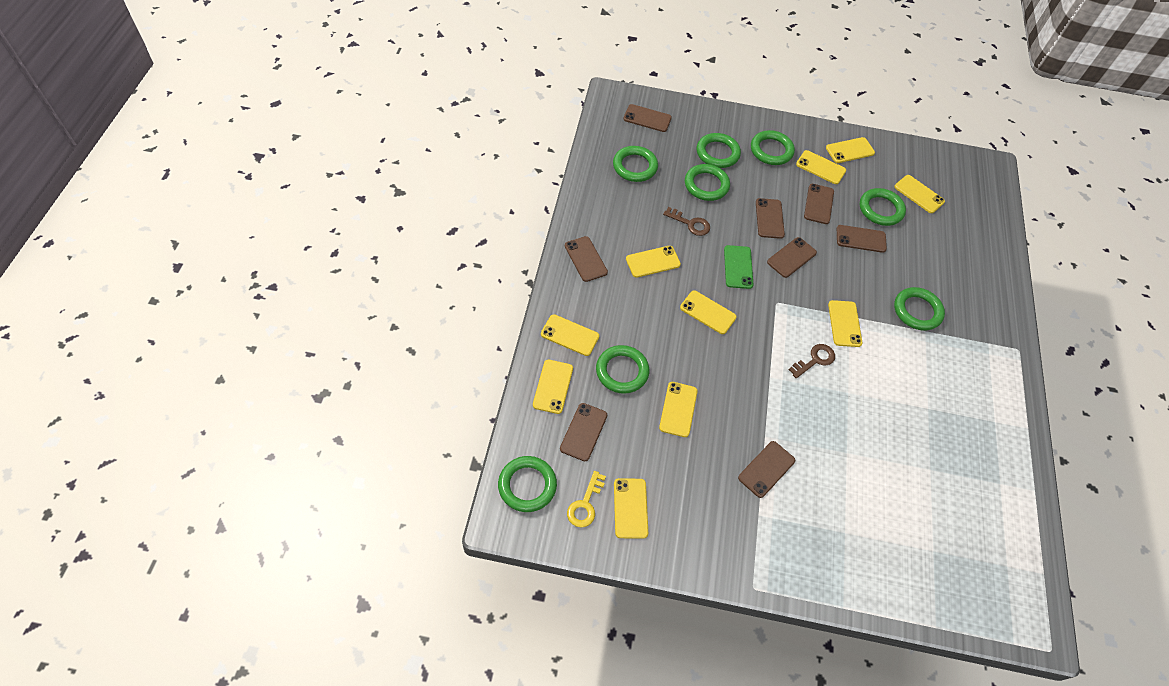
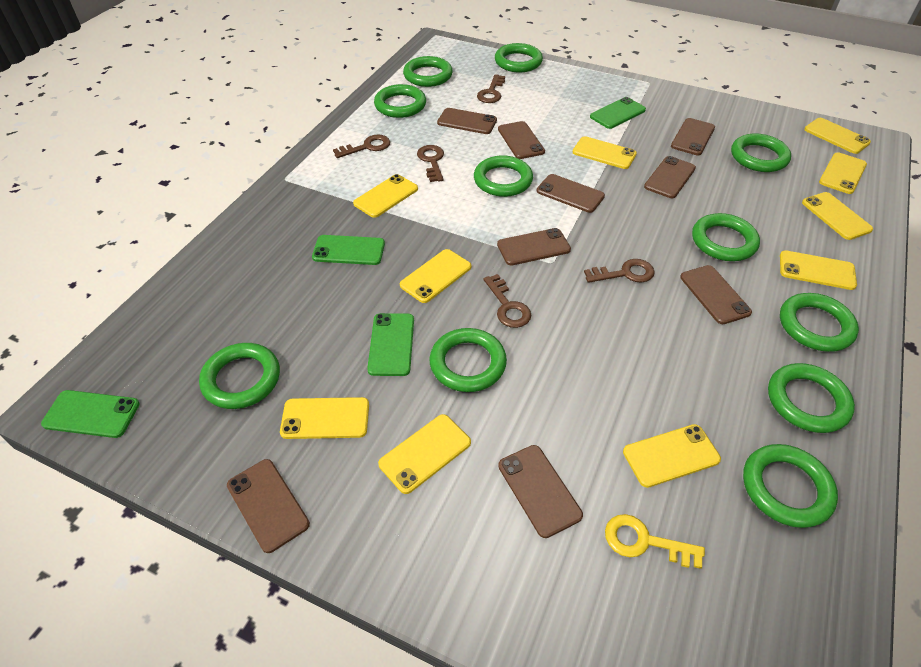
brown key: 2 -> 5
brown phone: 8 -> 9
green phone: 1 -> 4
green ring: 8 -> 11

